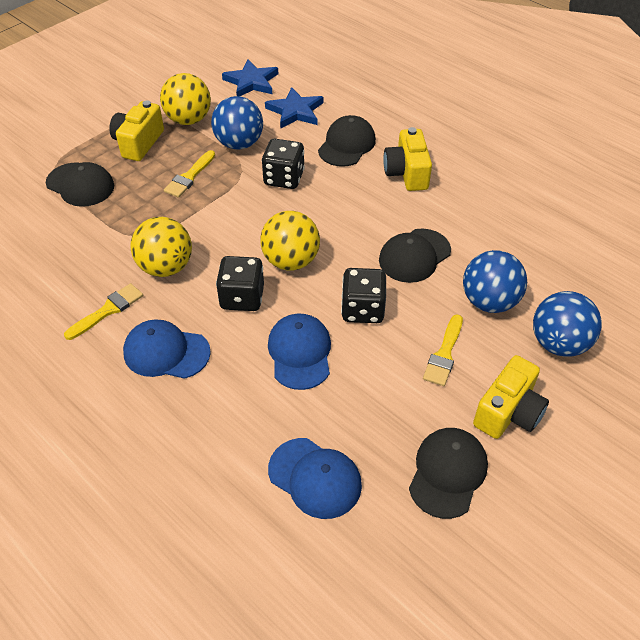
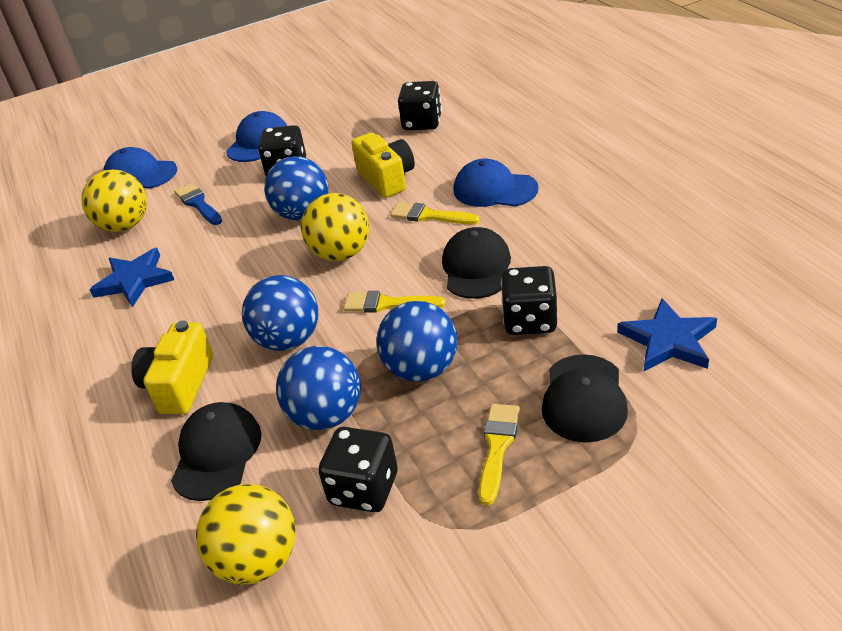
black cap: 4 -> 3
black dice: 3 -> 4
blue ball: 3 -> 4
blue brush: 0 -> 1
yellow camera: 3 -> 2

